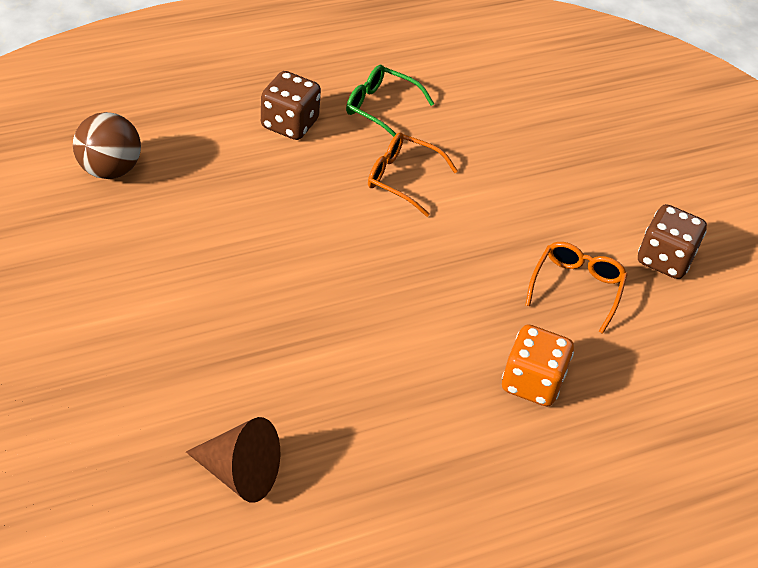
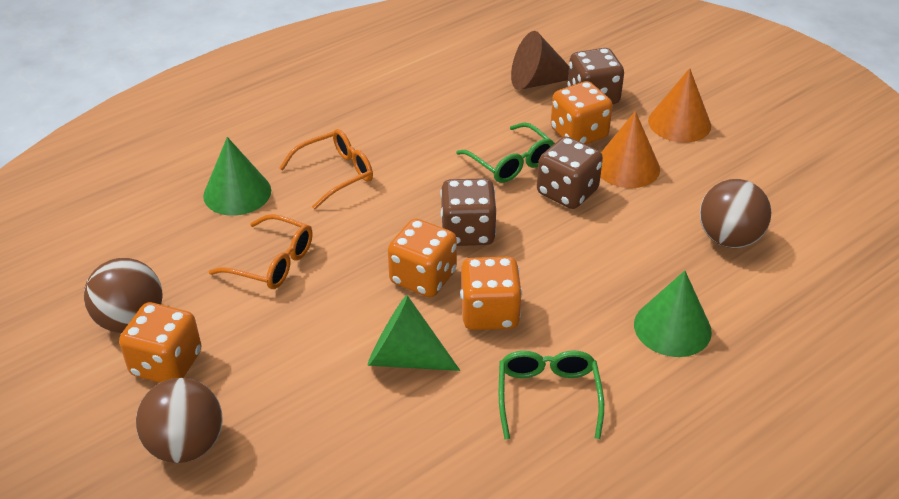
brown ball: 1 -> 3
brown dice: 2 -> 3
green cone: 0 -> 3
green glasses: 1 -> 2
orange cone: 0 -> 2
orange dice: 1 -> 4

